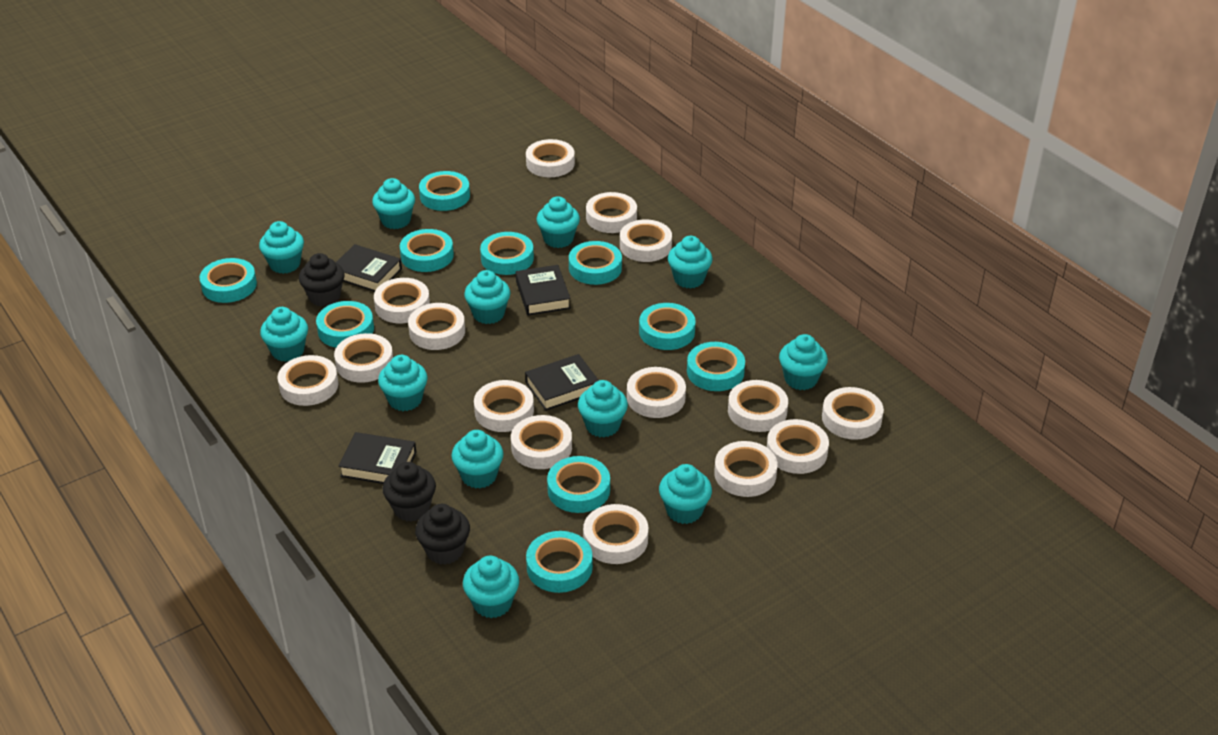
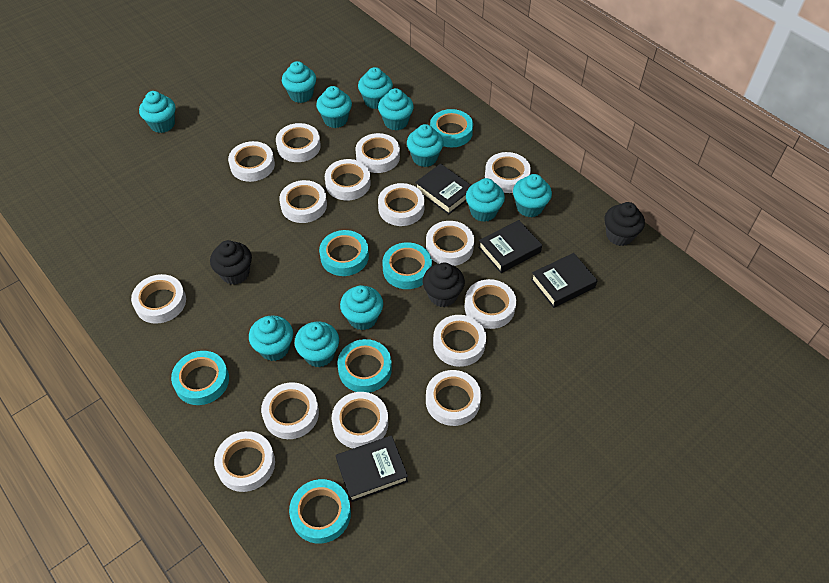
turquoise cupcake: 12 -> 11
turquoise tape: 10 -> 6

